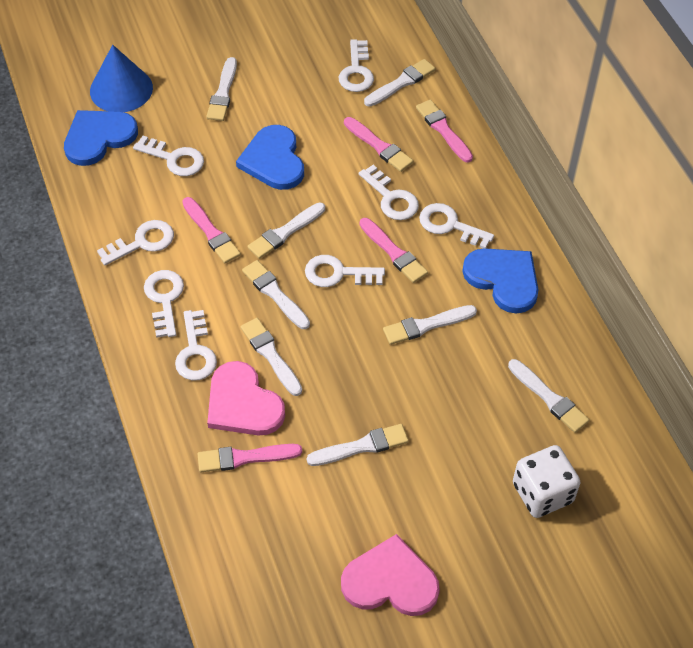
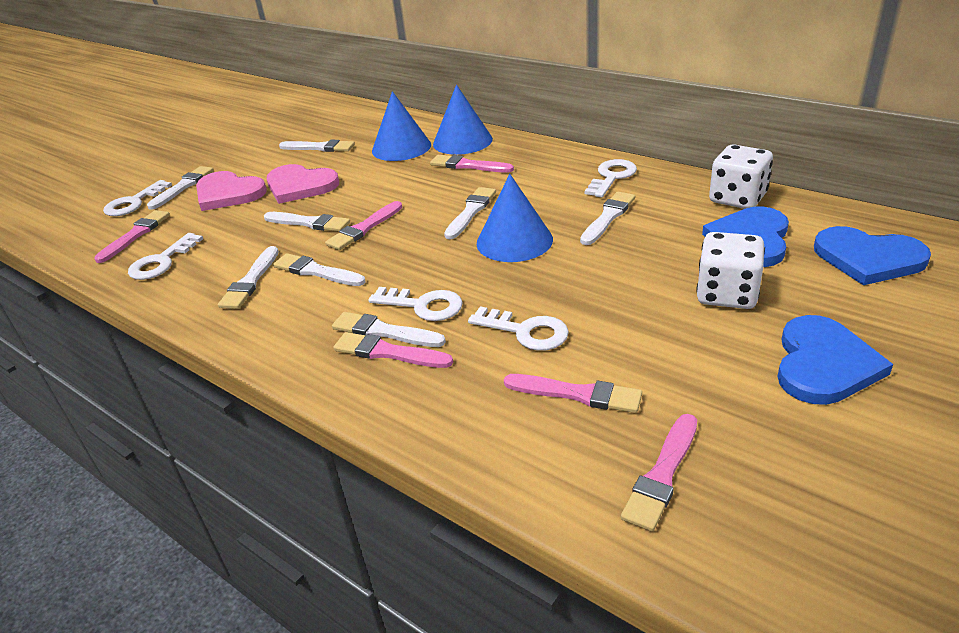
blue cone: 1 -> 3
pink brush: 5 -> 6
white dice: 1 -> 2
white key: 8 -> 5

